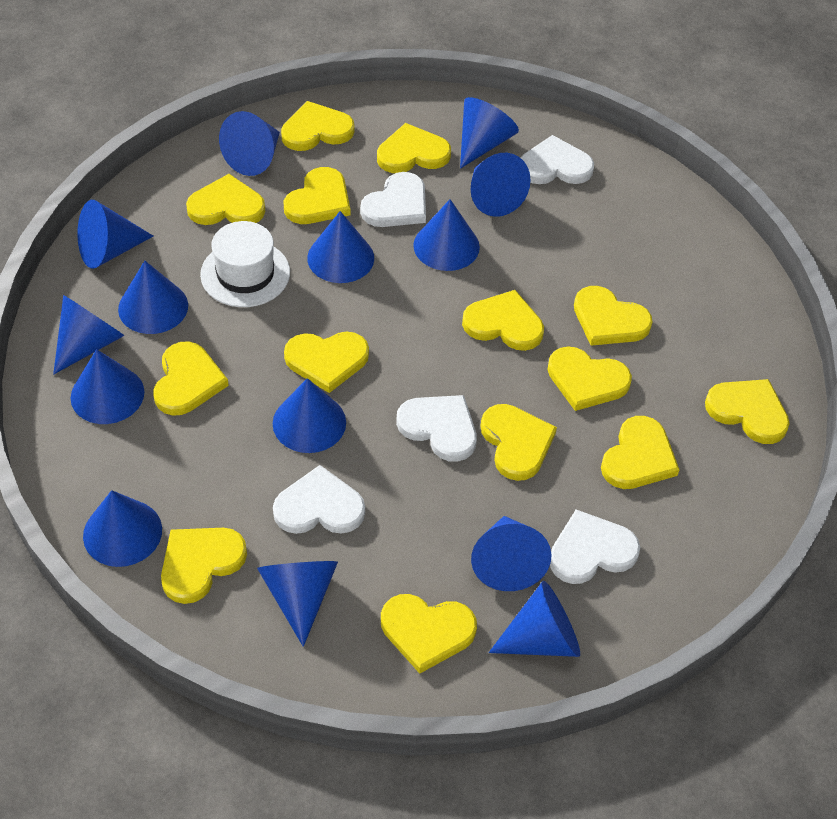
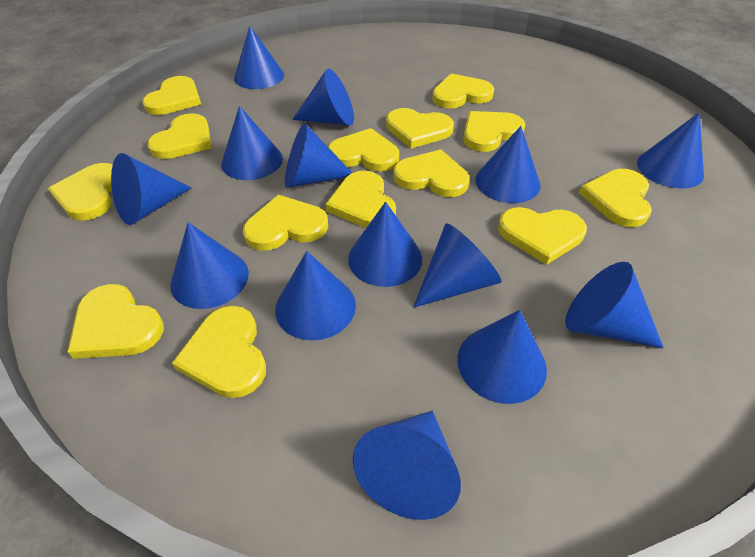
white hat: 1 -> 0
white heart: 5 -> 0

